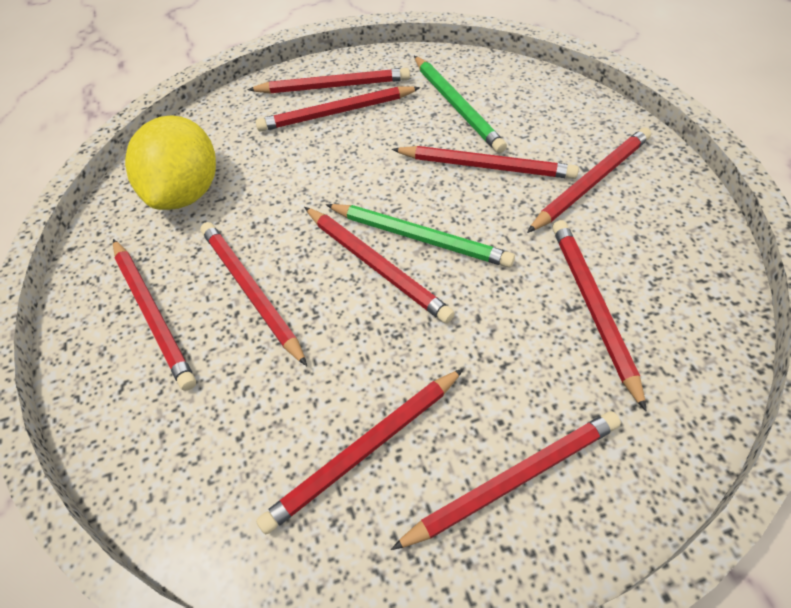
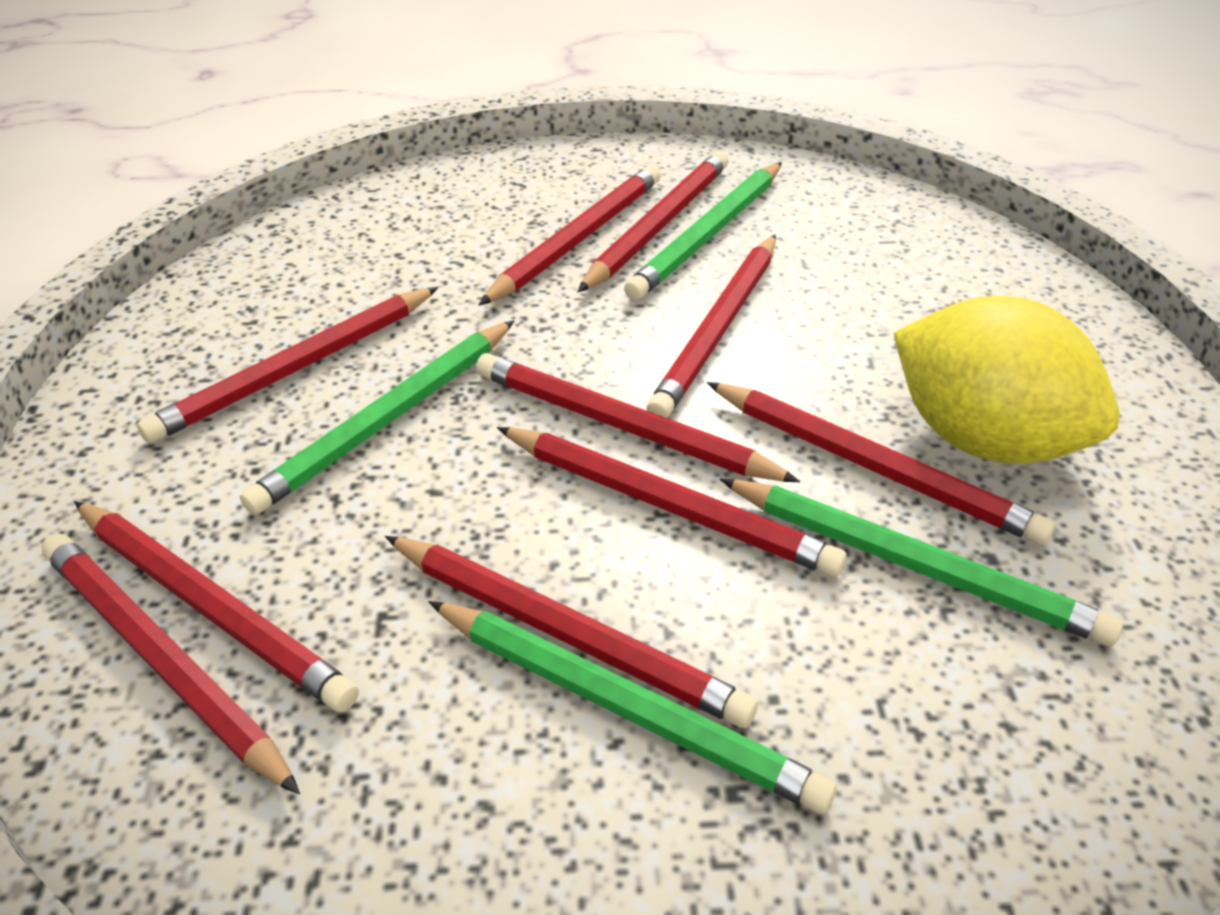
green pencil: 2 -> 4

